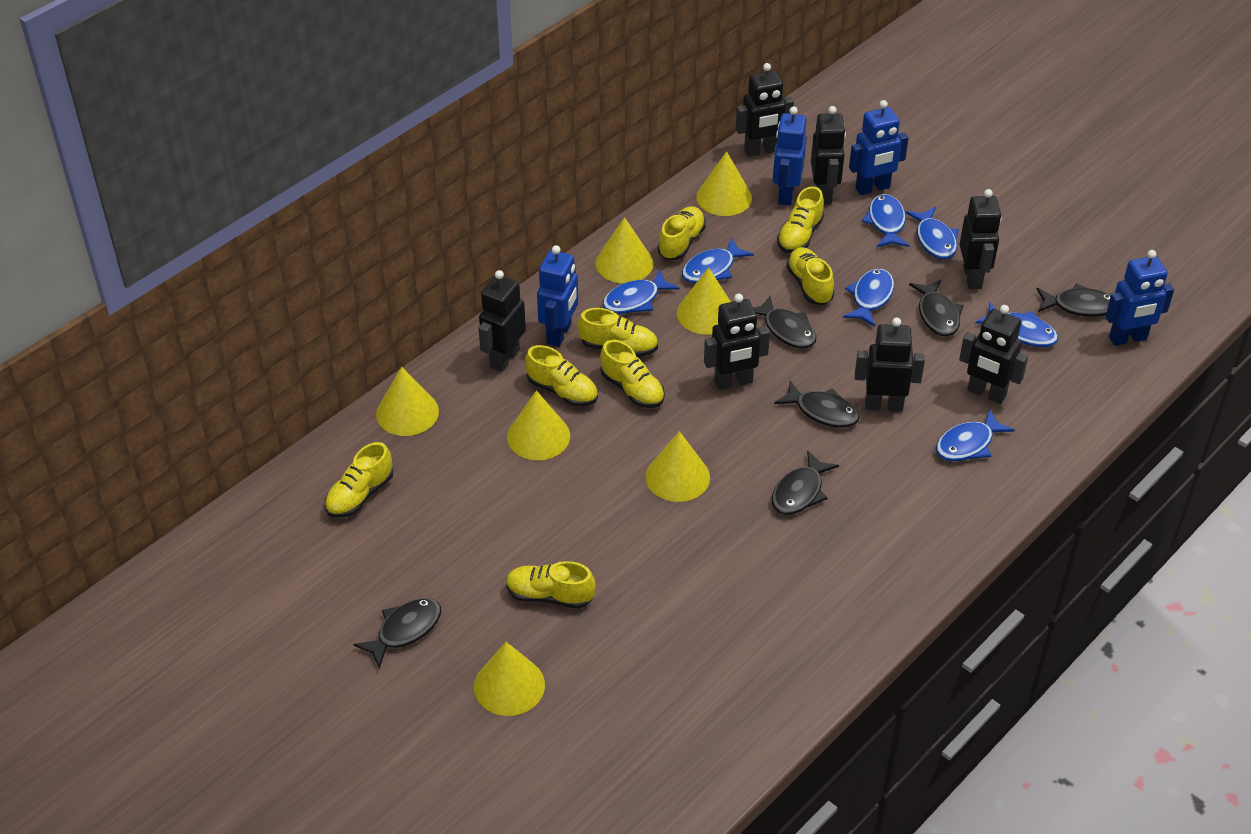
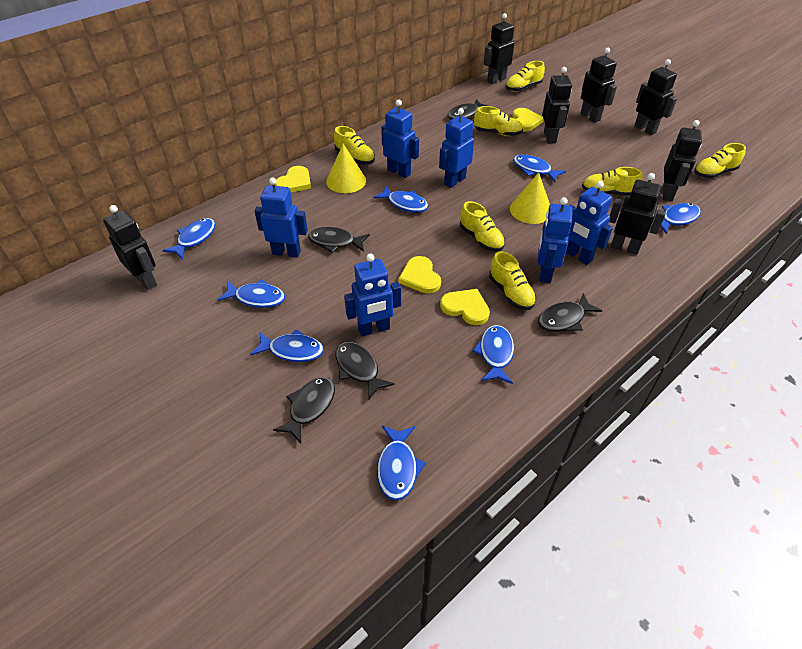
black fish: 6 -> 5
blue fish: 7 -> 8
blue robot: 4 -> 6
yellow cone: 7 -> 2
yellow heart: 0 -> 4
yellow shoe: 8 -> 7

